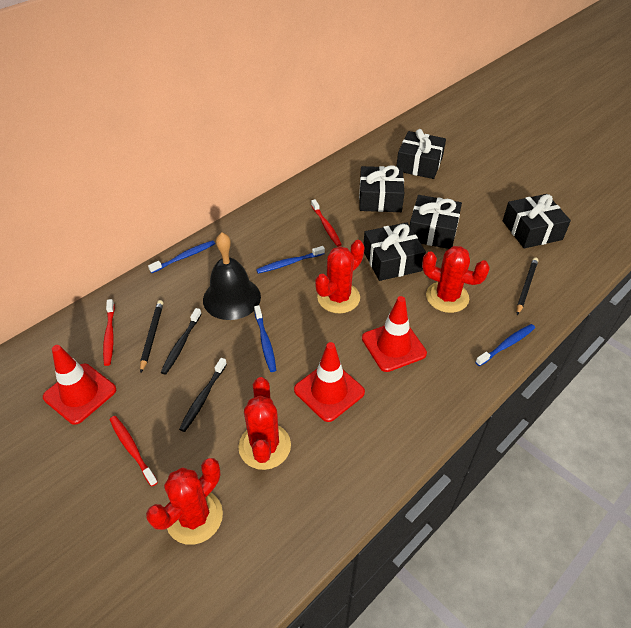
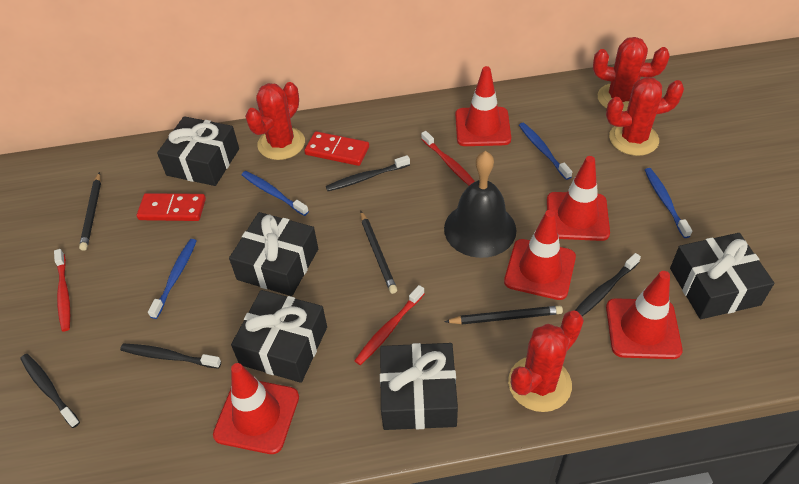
black pencil: 2 -> 3
black toothbrush: 2 -> 4
red domino: 0 -> 2
red traffic cone: 3 -> 5

